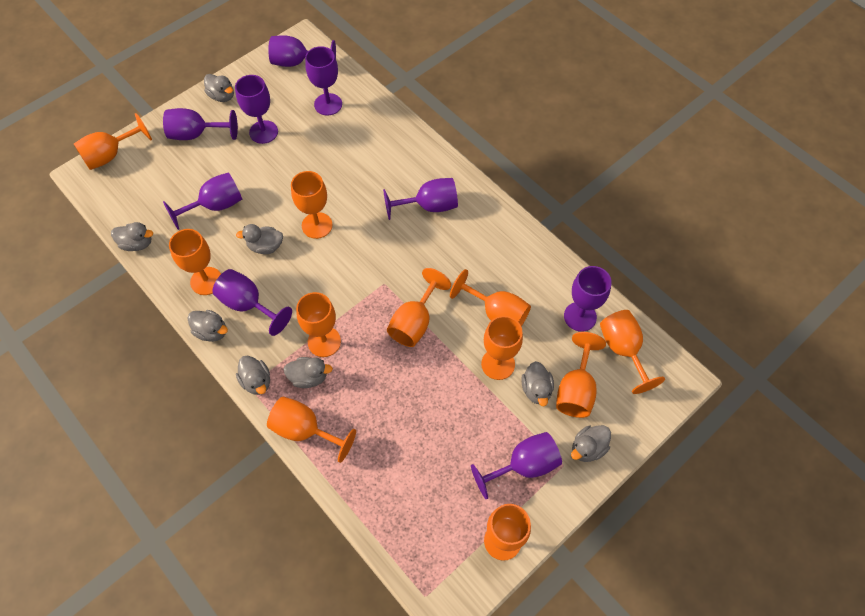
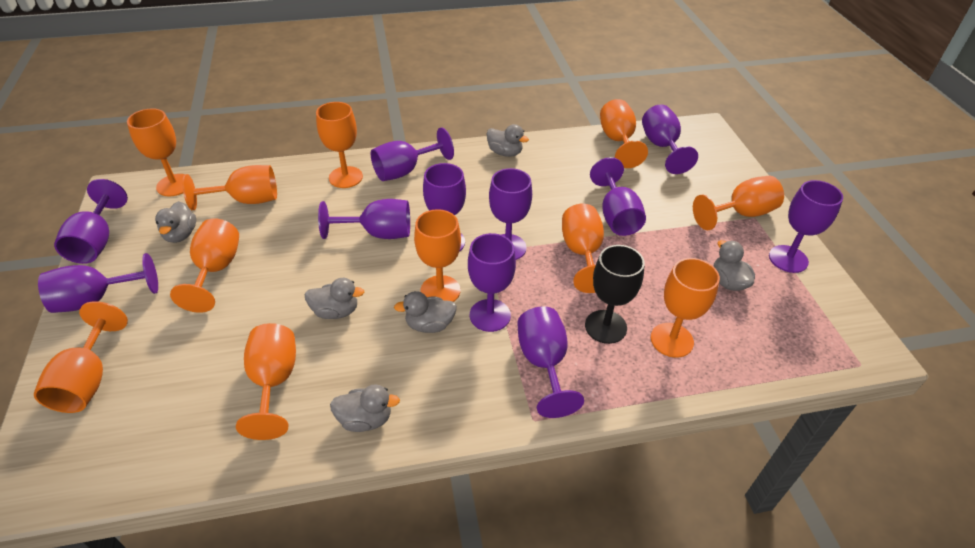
black goblet: 0 -> 1
grey duck: 8 -> 6
purple goblet: 9 -> 11

